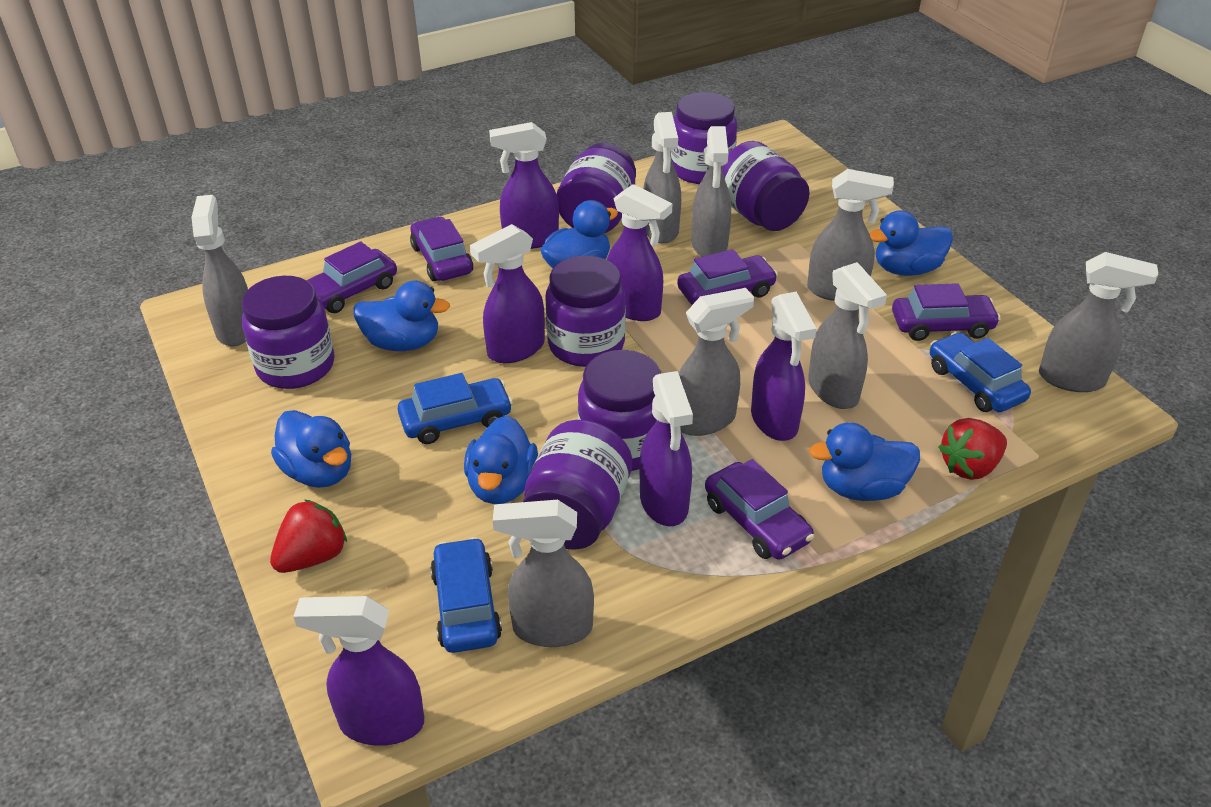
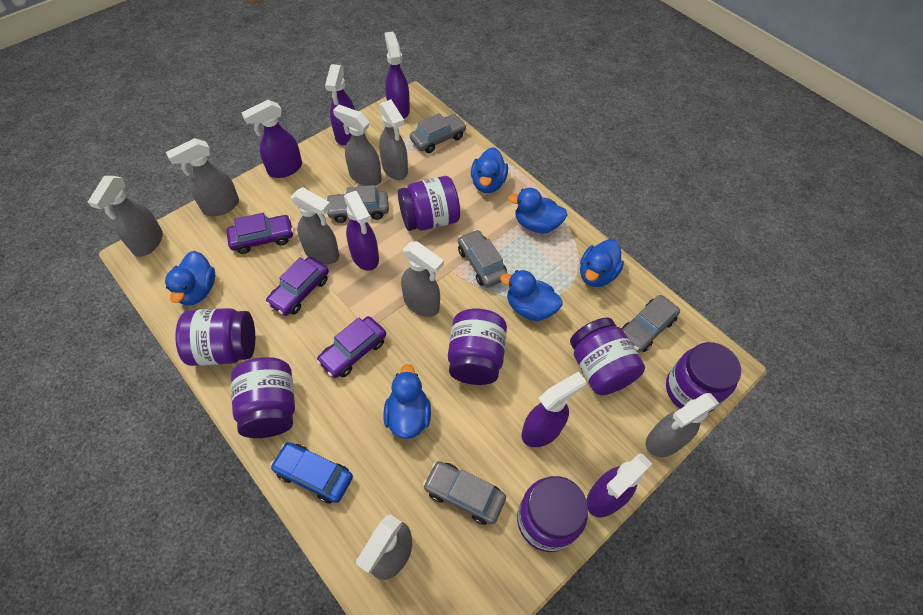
blue car: 3 -> 1
grey car: 0 -> 5
purple car: 5 -> 3
red strawberry: 2 -> 0

